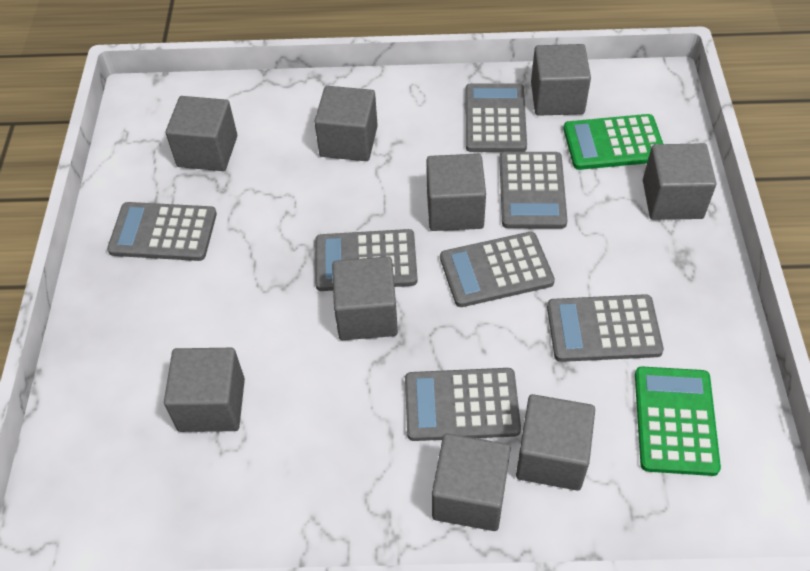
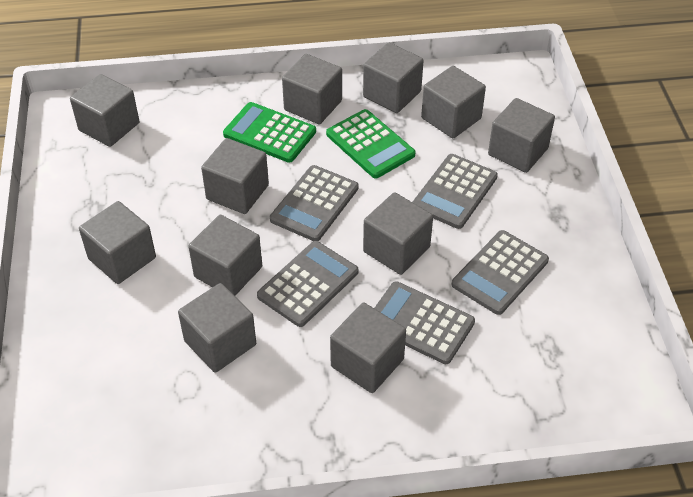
grey calculator: 7 -> 5
grey cube: 9 -> 11

